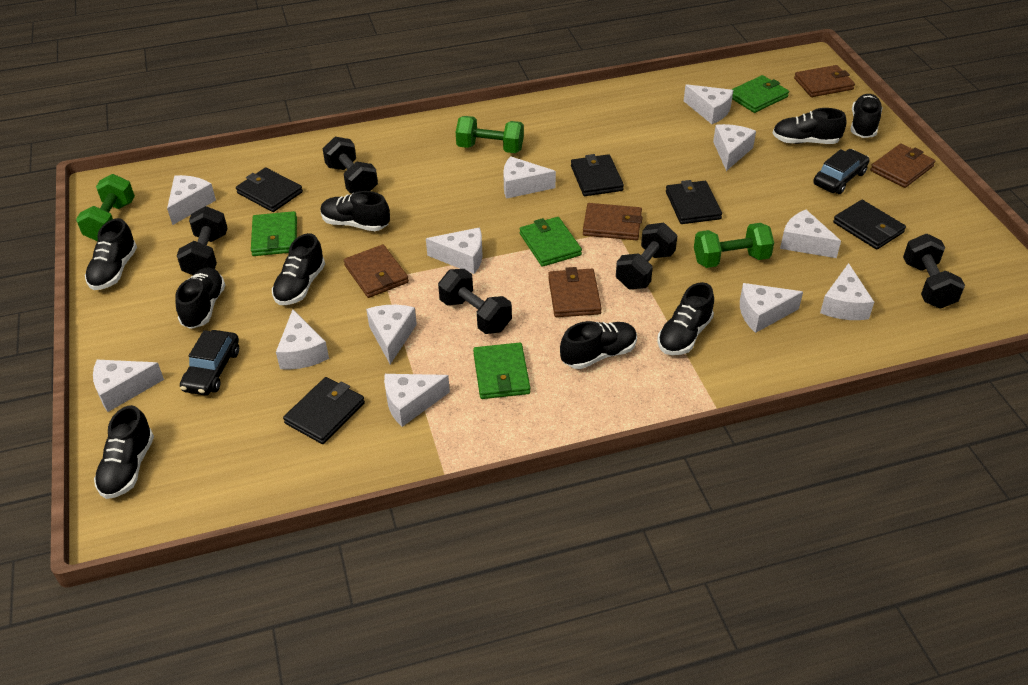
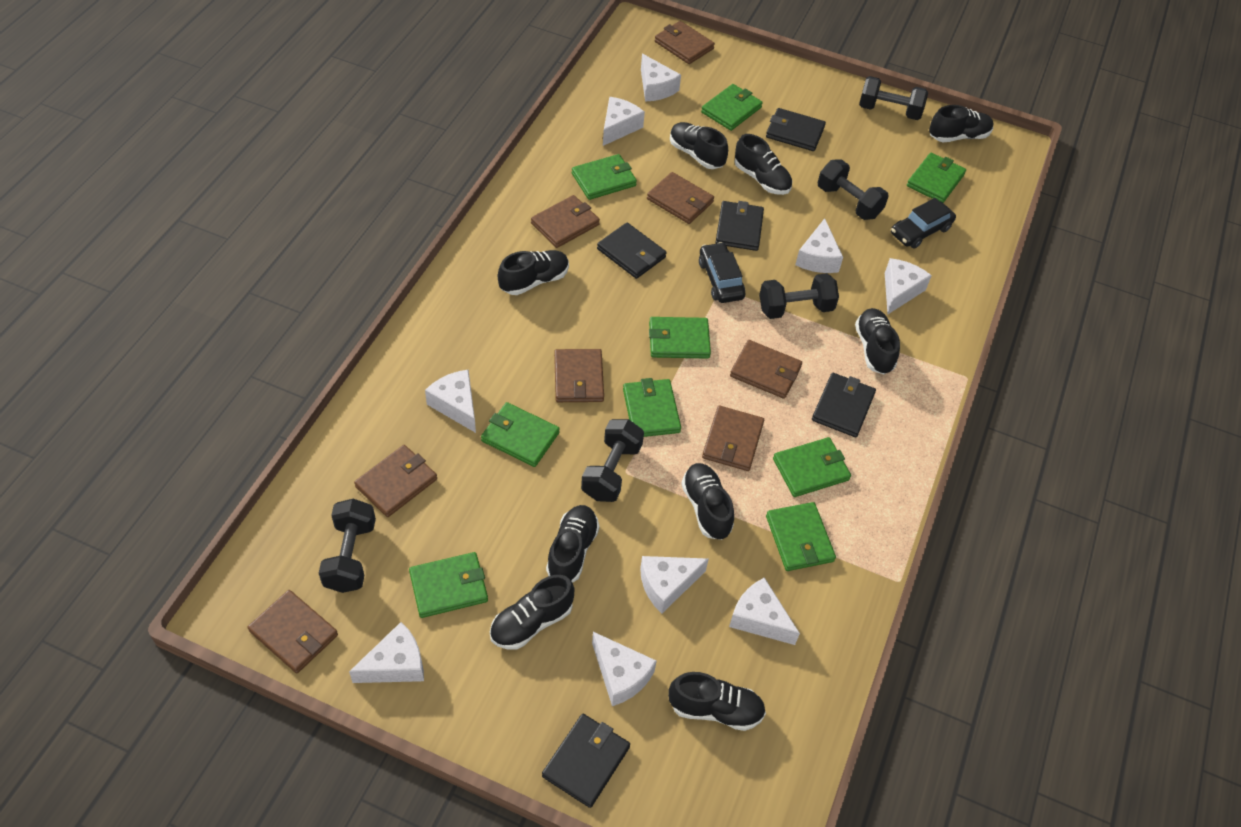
brown wallet: 5 -> 8
green dumbbell: 3 -> 0
green wallet: 4 -> 9
white cheese: 12 -> 9

